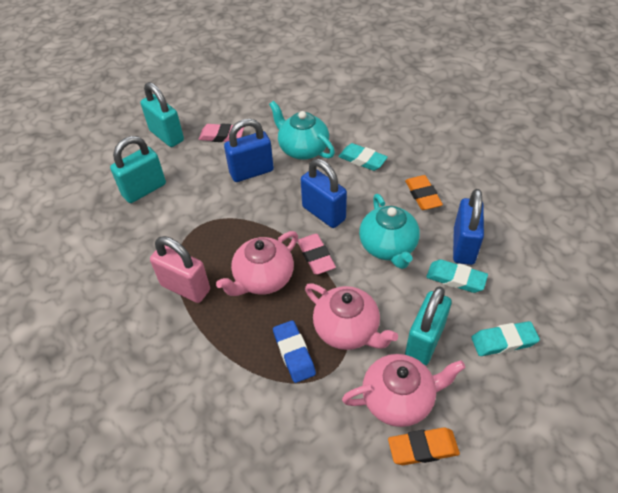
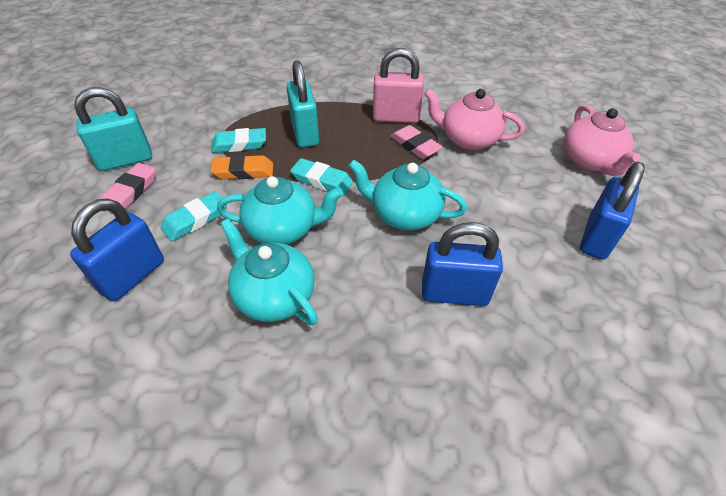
blue eraser: 1 -> 0
orange eraser: 2 -> 1
pink teapot: 3 -> 2
turquoise padlock: 3 -> 2
turquoise teapot: 2 -> 3

